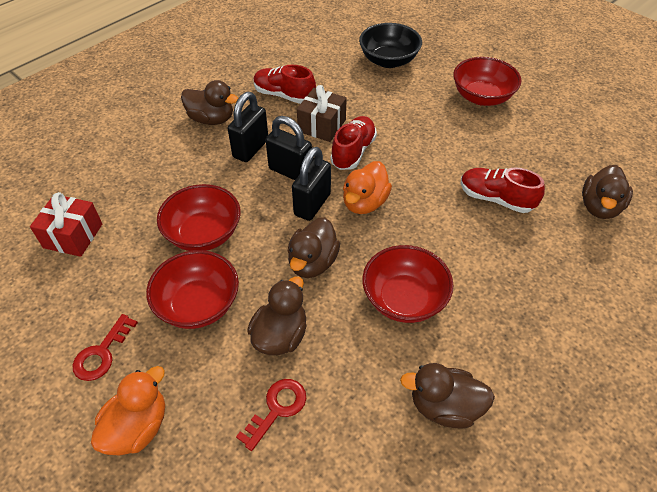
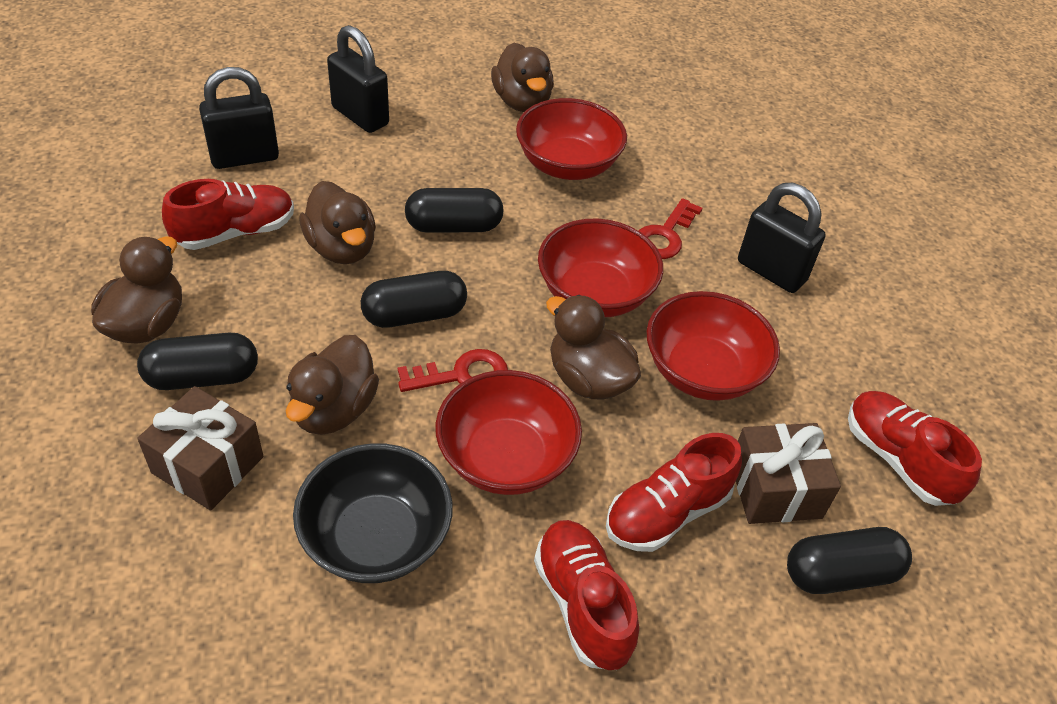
black capsule: 0 -> 4
brown gift: 1 -> 2
orange duck: 2 -> 0
red gift: 1 -> 0
red shoe: 3 -> 4

